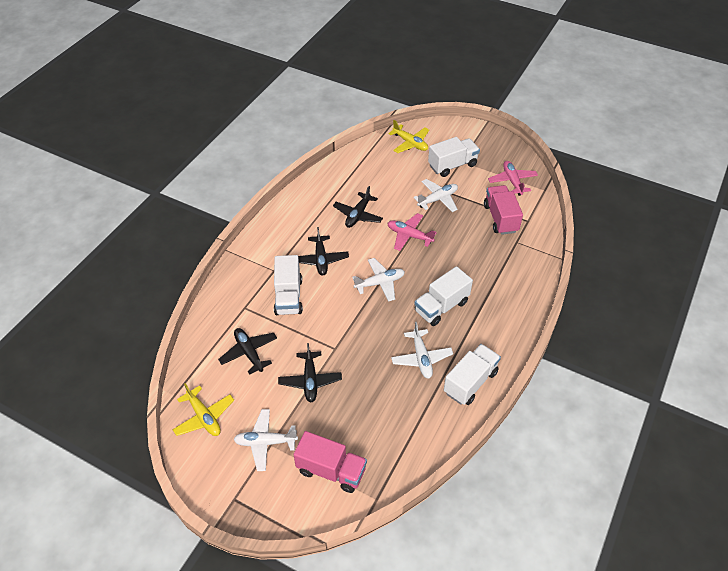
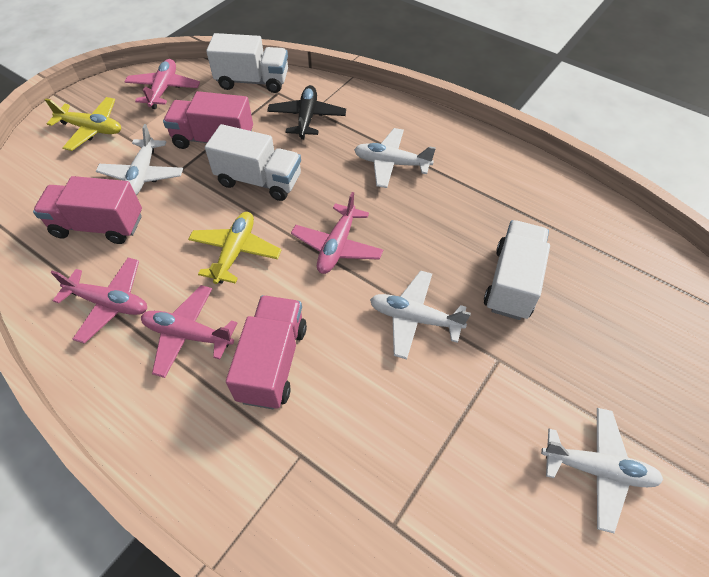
black plane: 4 -> 1
pink plane: 2 -> 4
pink truck: 2 -> 3
white truck: 4 -> 3

